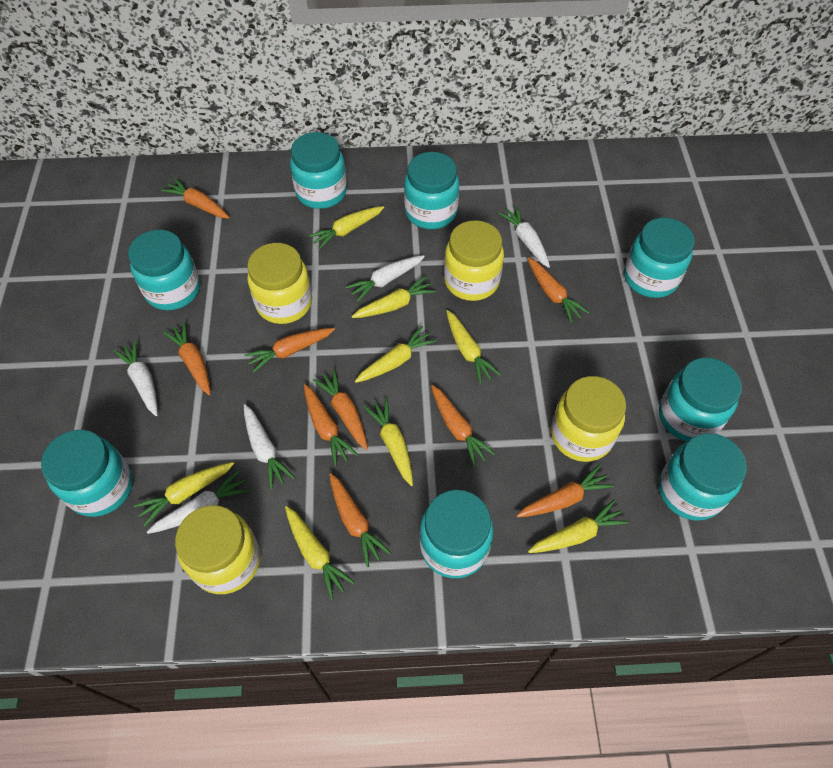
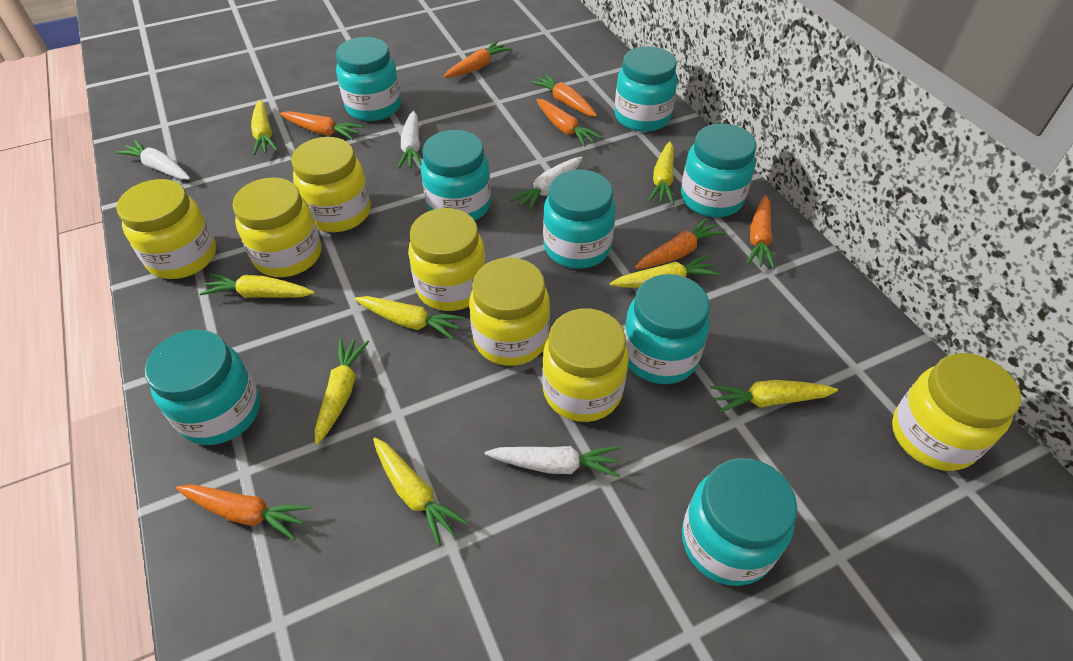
orange carrot: 9 -> 7
white carrot: 5 -> 4
yellow jar: 4 -> 7

